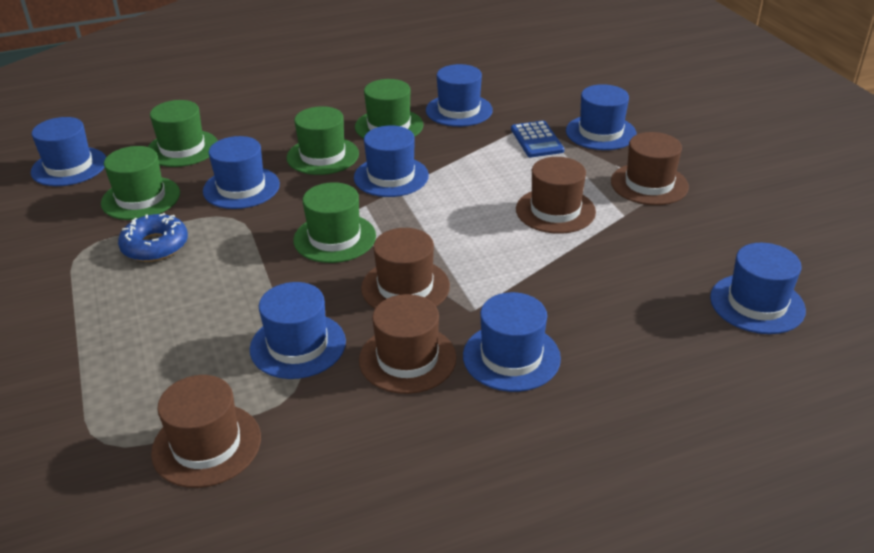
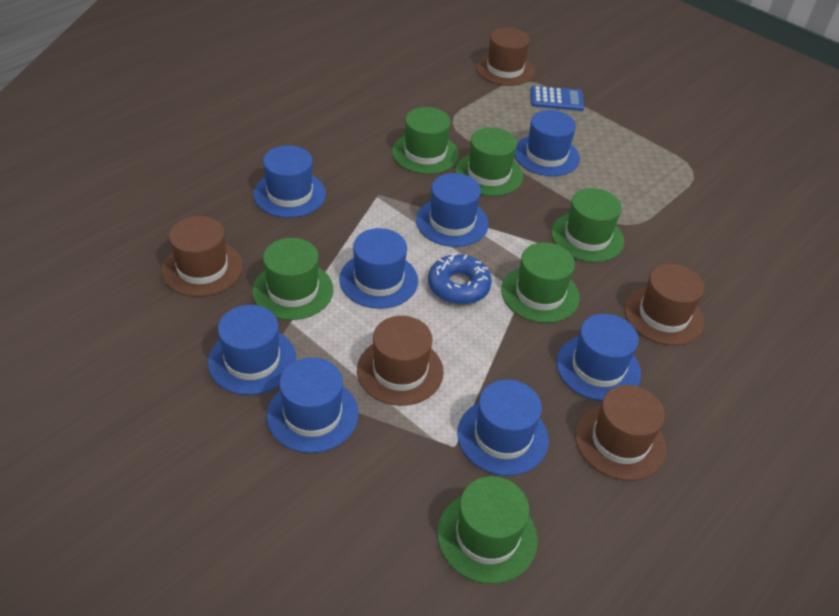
green hat: 5 -> 6

